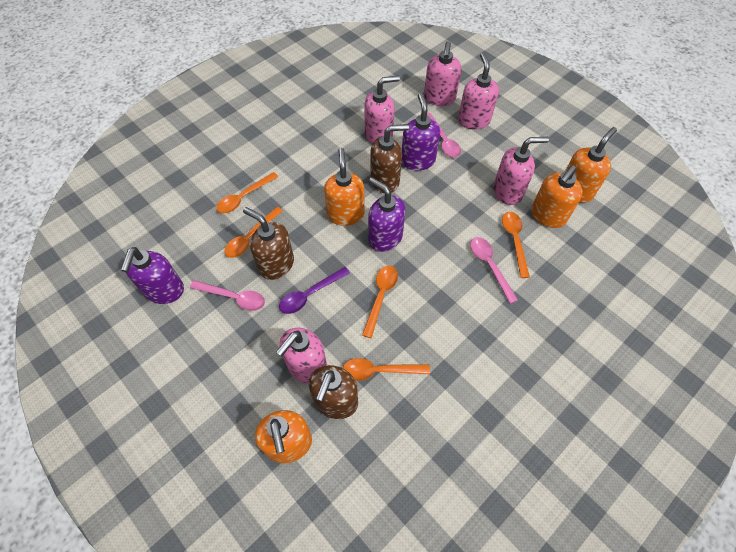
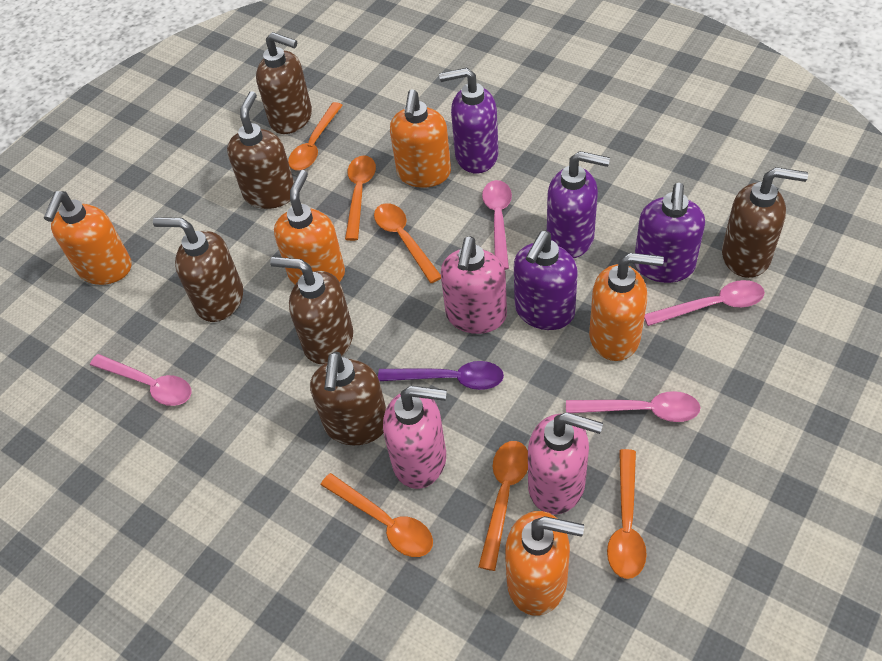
brown soap dispenser: 3 -> 6
orange soap dispenser: 4 -> 5
orange spoon: 5 -> 6
pink soap dispenser: 5 -> 3
pink spoon: 3 -> 4
purple soap dispenser: 3 -> 4

